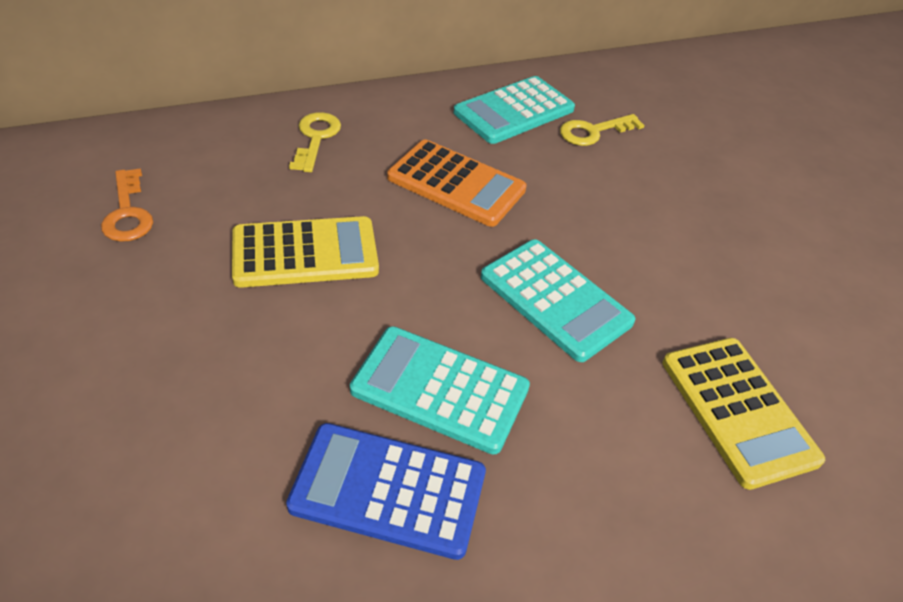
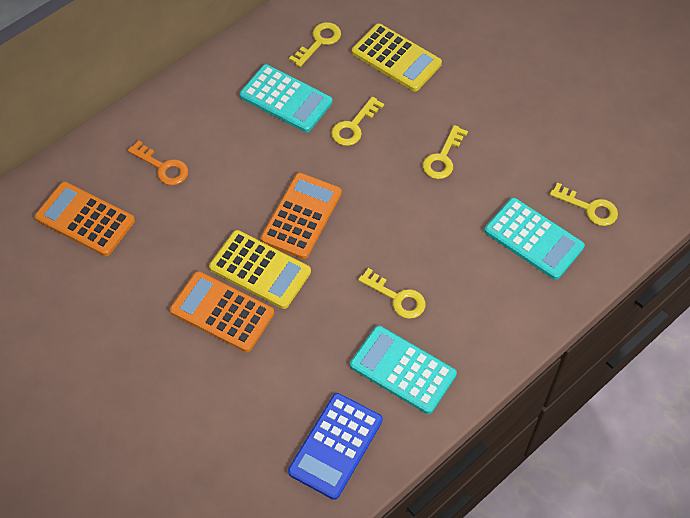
orange calculator: 1 -> 3
yellow key: 2 -> 5

